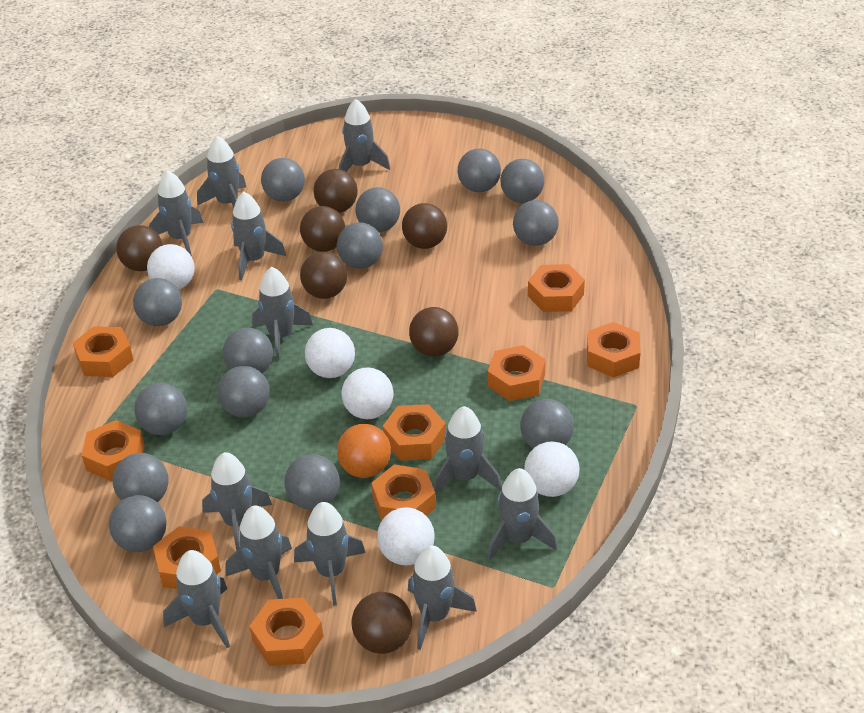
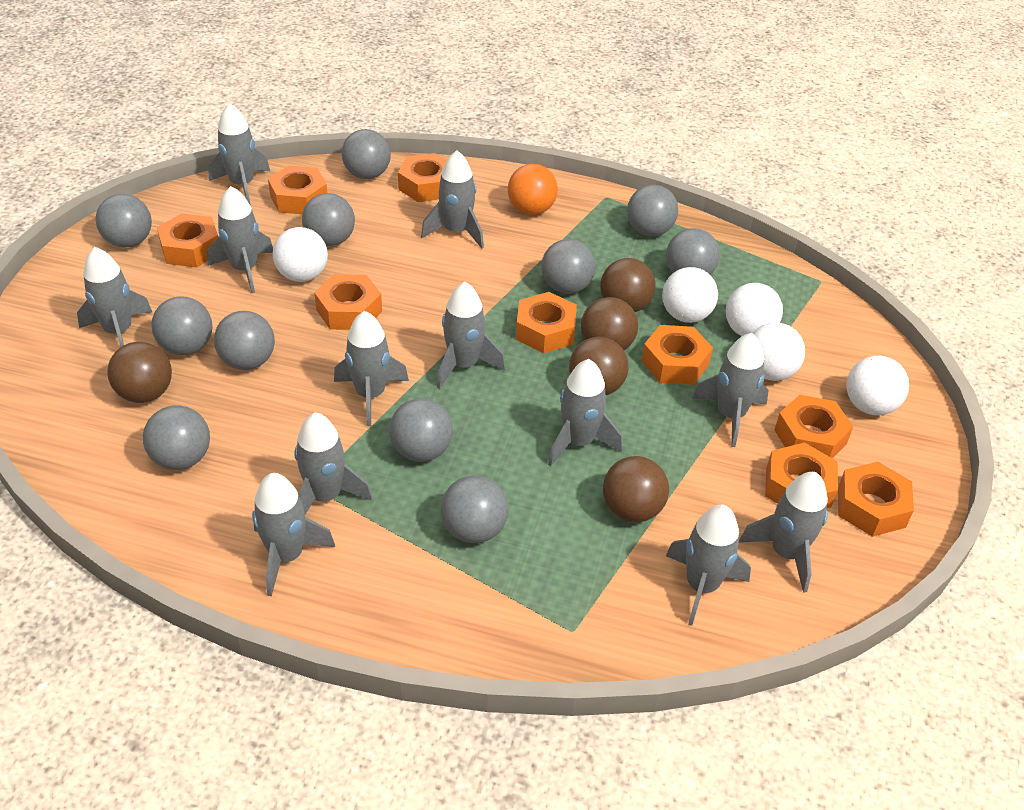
brown ball: 7 -> 5
grey ball: 14 -> 11

